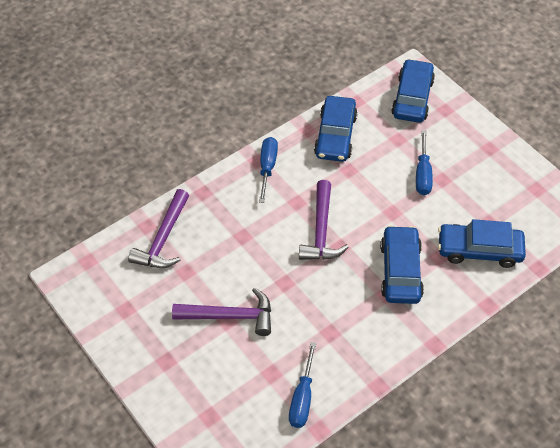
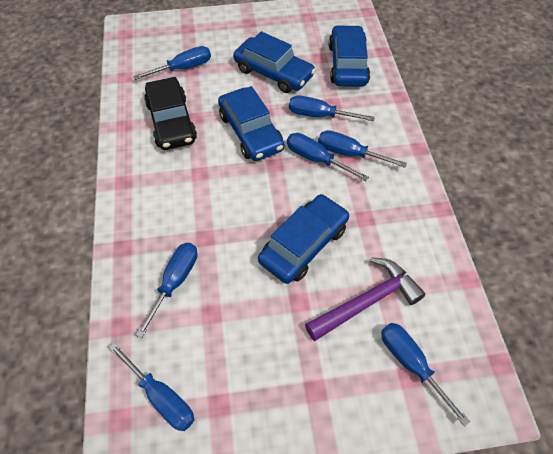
black car: 0 -> 1
blue screwdriver: 3 -> 7
purple hammer: 3 -> 1

